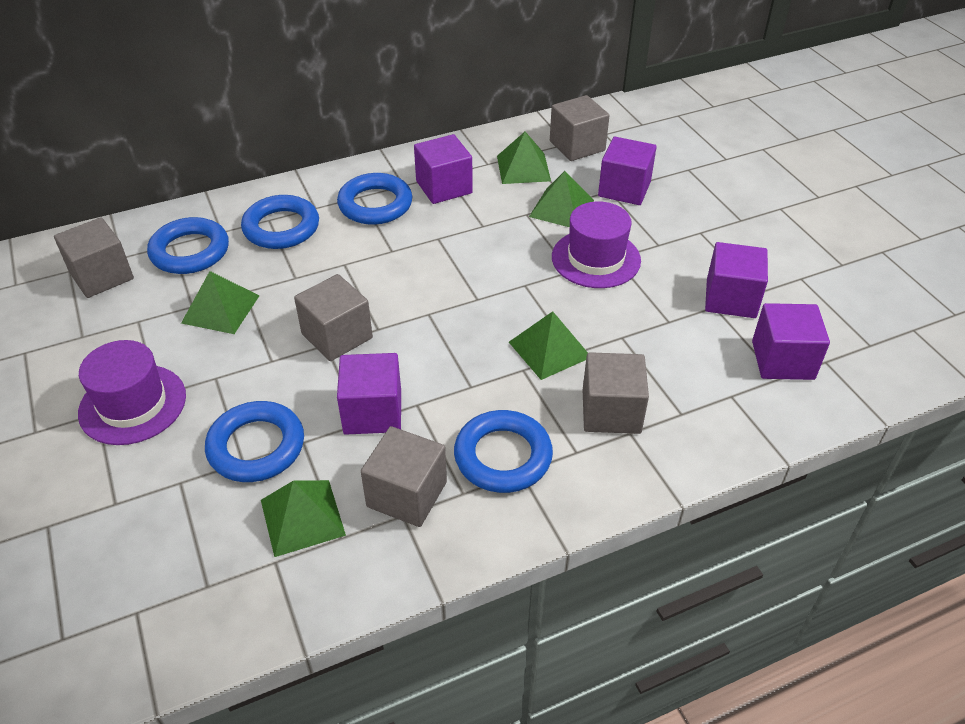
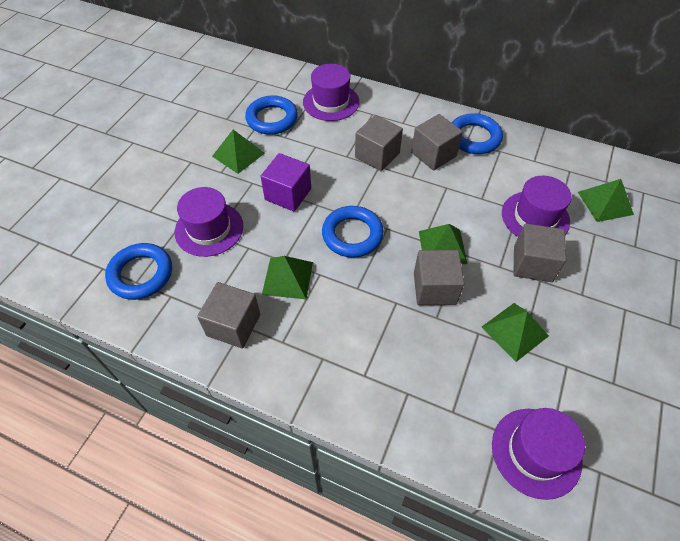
blue ring: 5 -> 4
purple cube: 5 -> 1
purple hat: 2 -> 4

